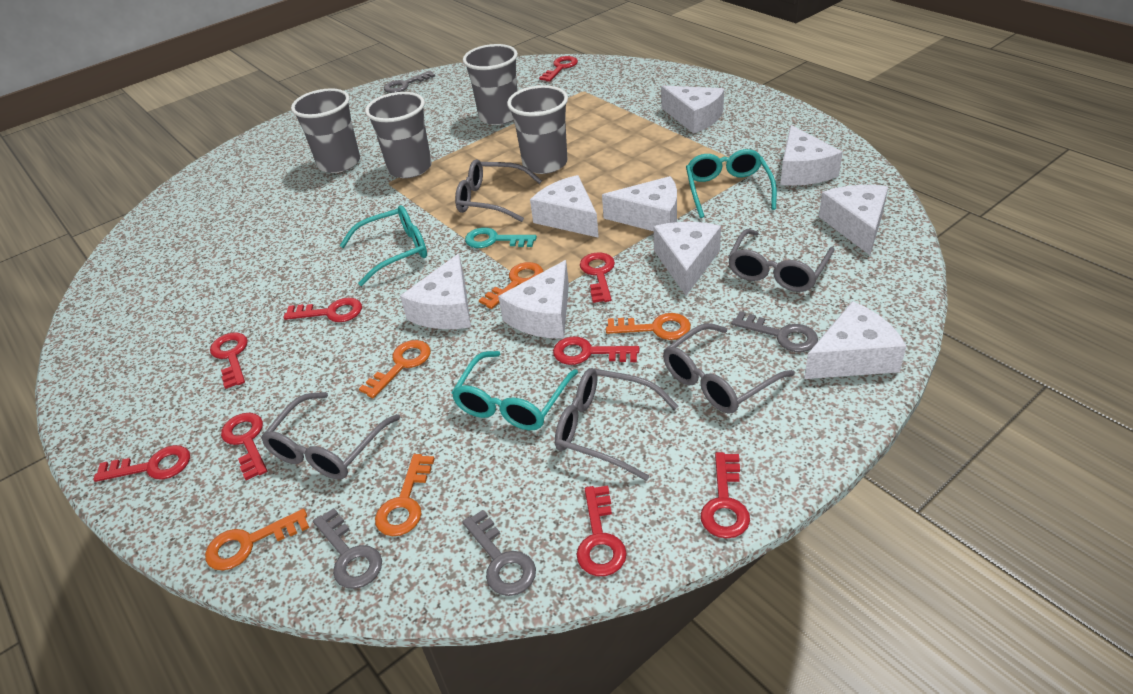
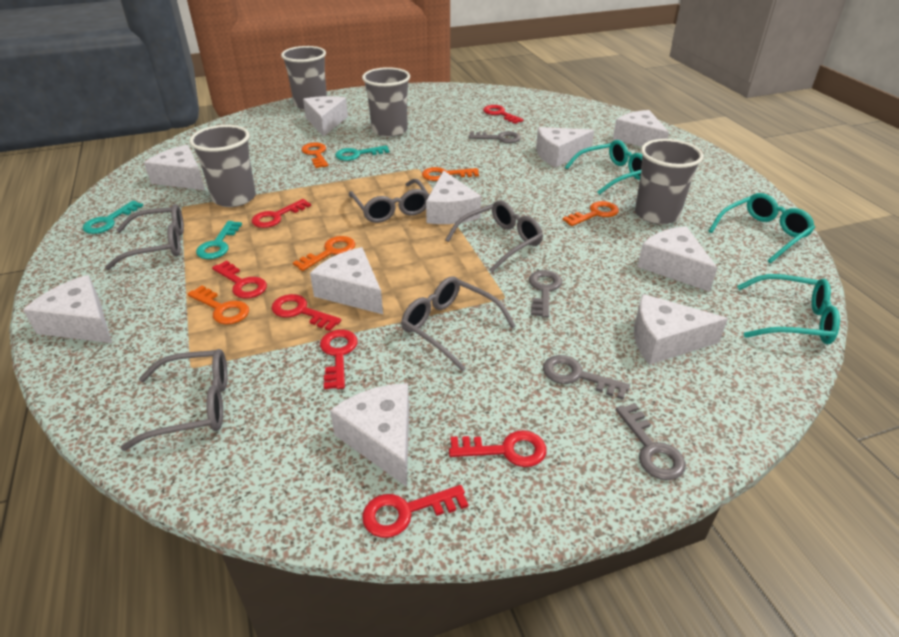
red key: 9 -> 7
turquoise key: 1 -> 3
white cheese: 9 -> 10

